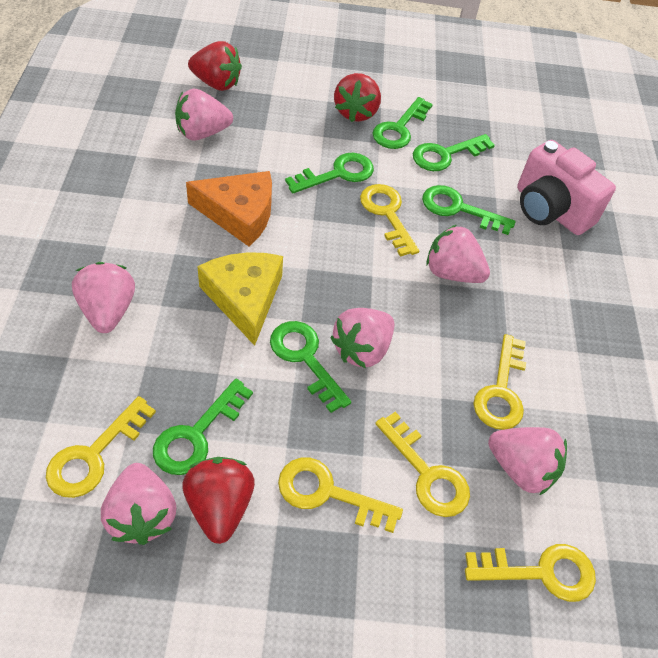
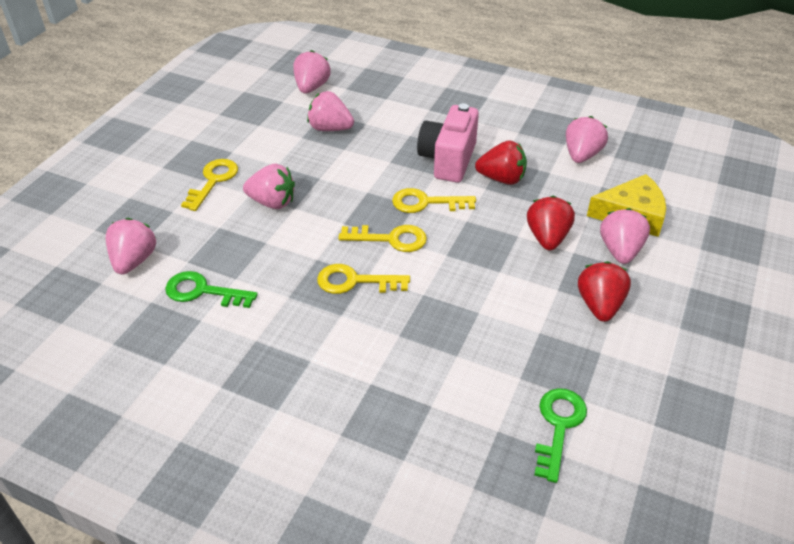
green key: 6 -> 2
orange cheese: 1 -> 0
yellow key: 6 -> 4

